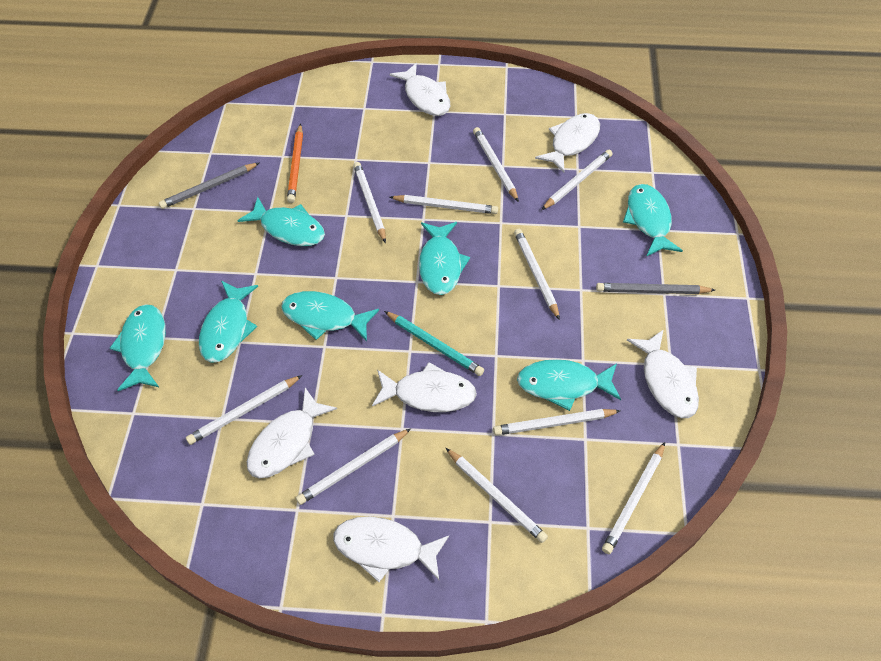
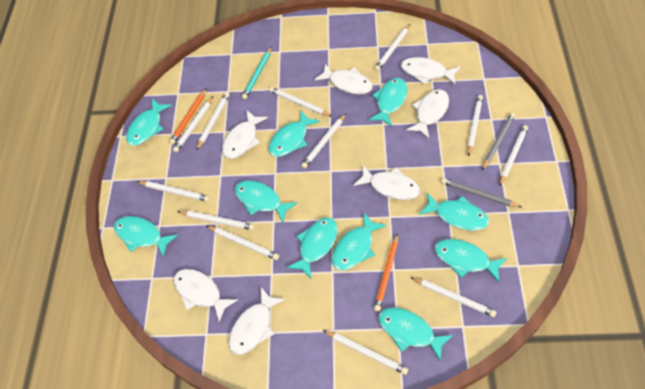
orange pencil: 1 -> 2
turquoise fish: 7 -> 10
white fish: 6 -> 7
white pencil: 10 -> 12

